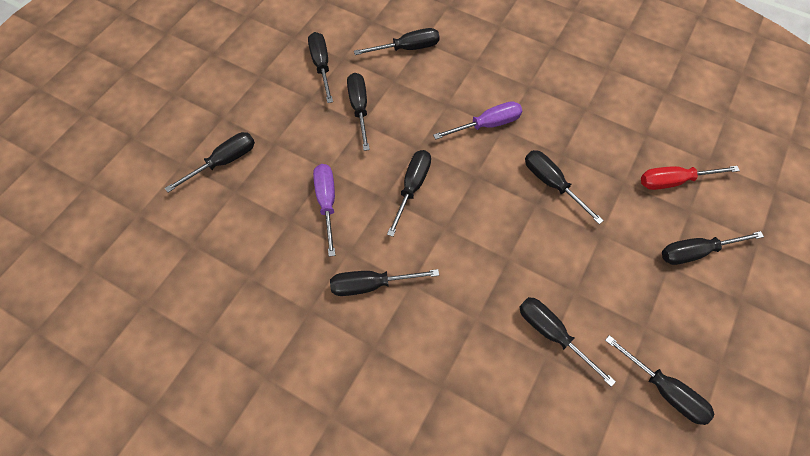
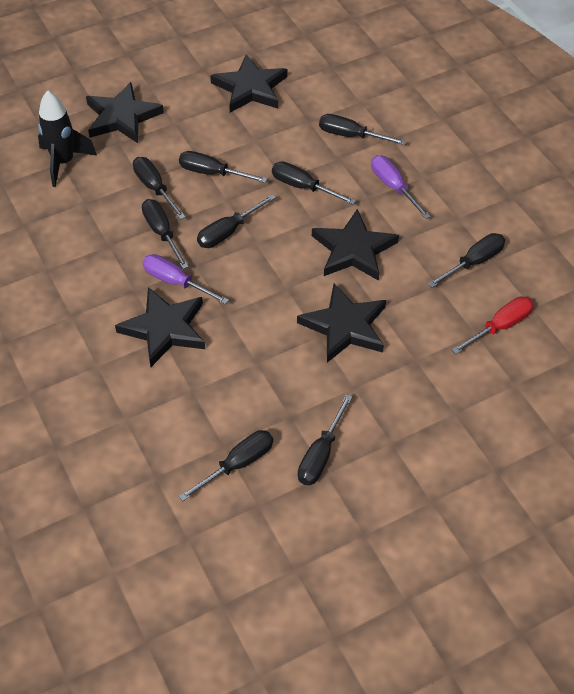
black rocket: 0 -> 1
black screwdriver: 10 -> 9
black star: 0 -> 5

